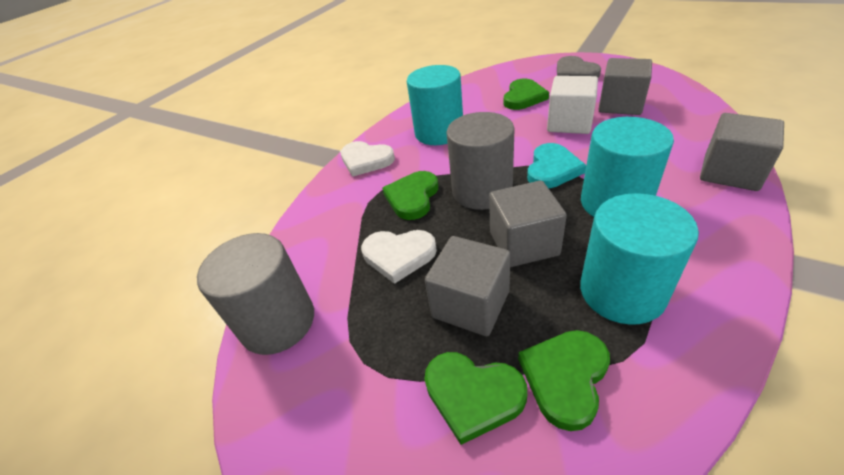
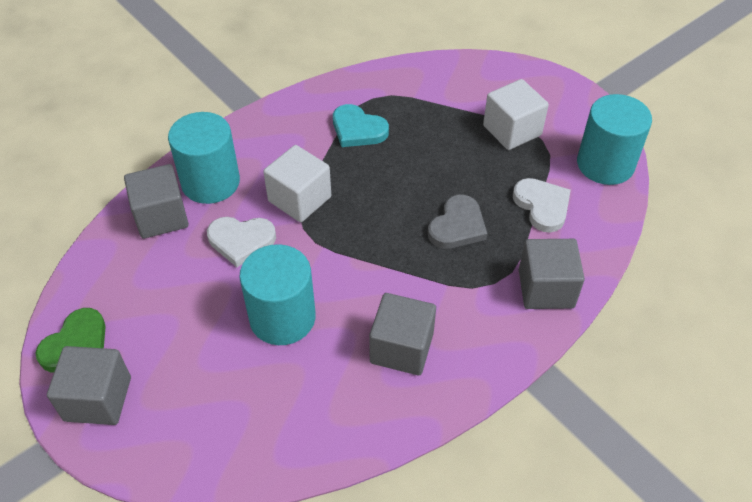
green heart: 4 -> 1
grey cylinder: 2 -> 0
white cube: 1 -> 2

